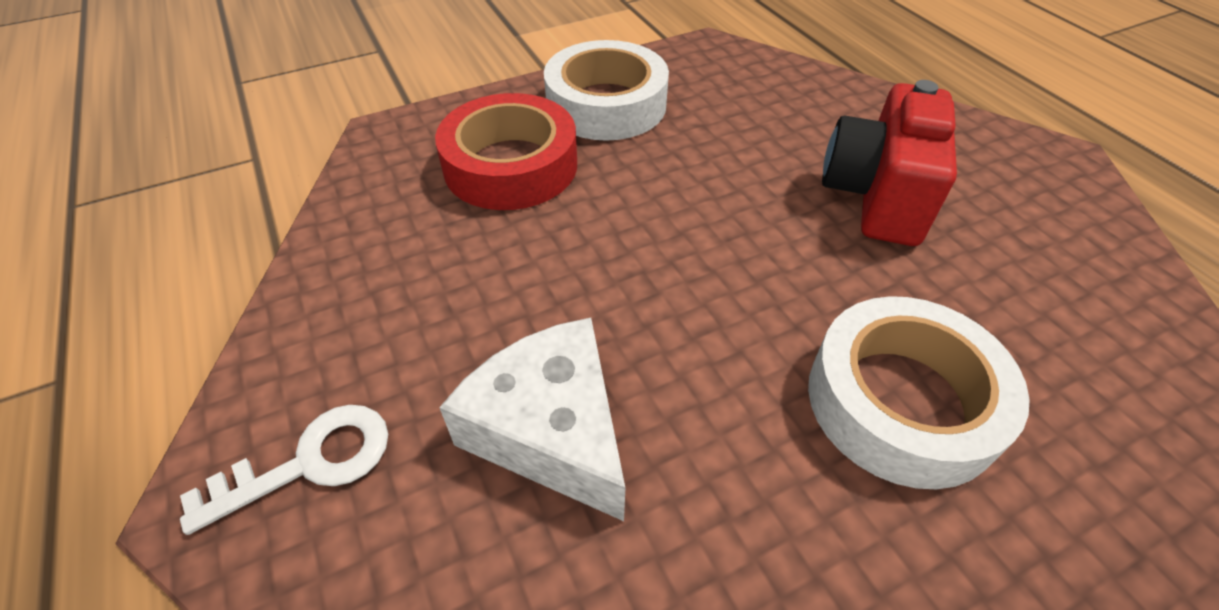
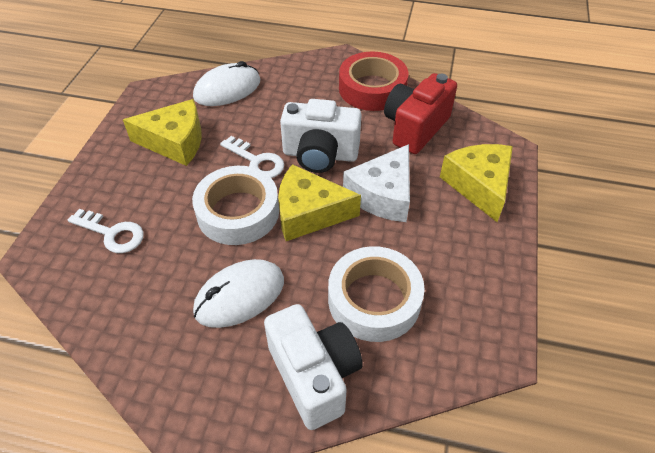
white camera: 0 -> 2
white key: 1 -> 2
white mouse: 0 -> 2
yellow cheese: 0 -> 3

